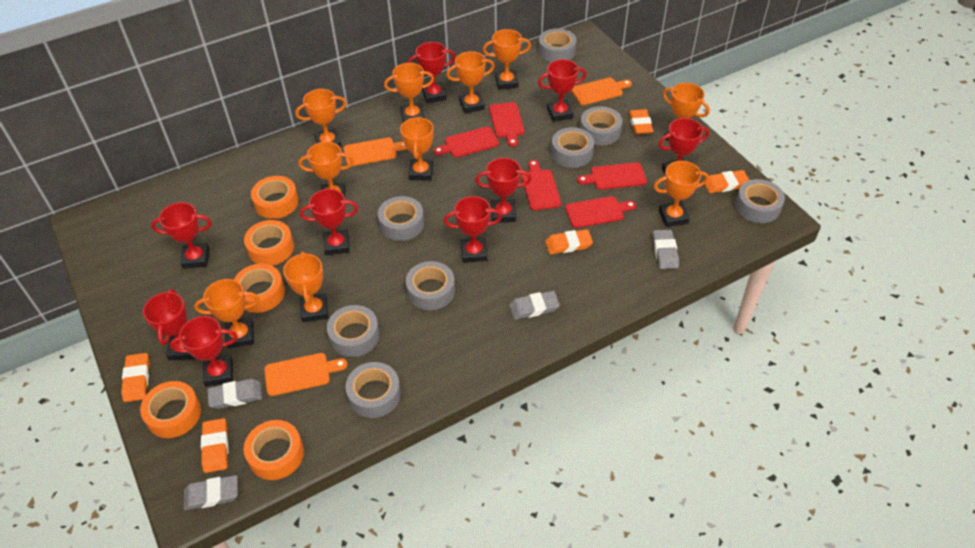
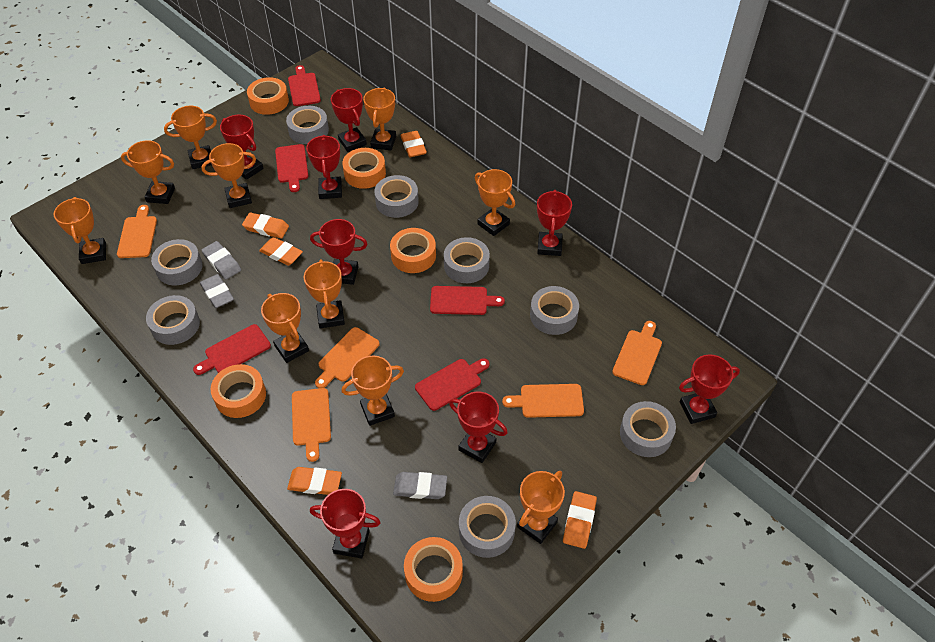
grey eraser: 4 -> 3
orange cutting board: 3 -> 5
red trophy: 9 -> 8

